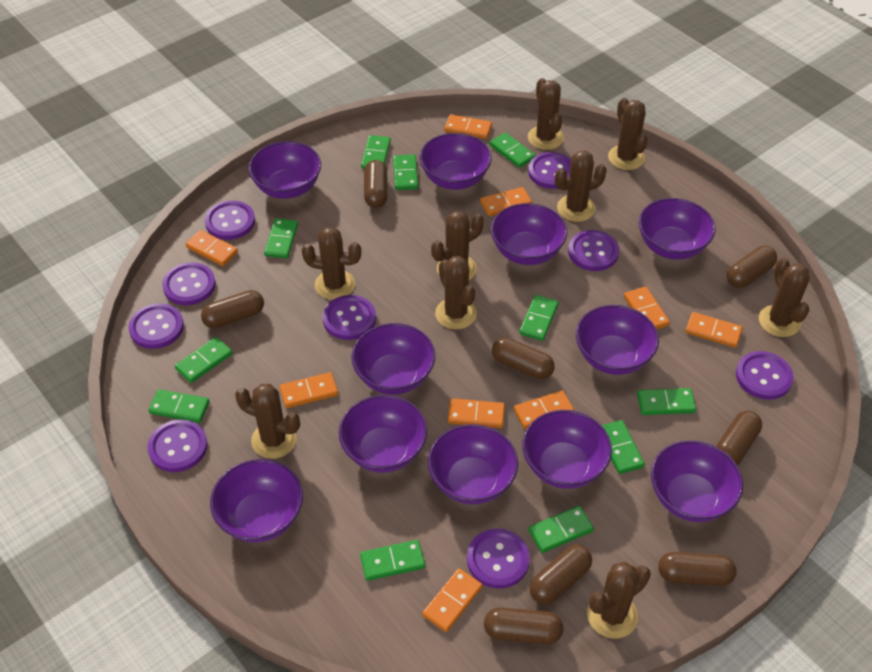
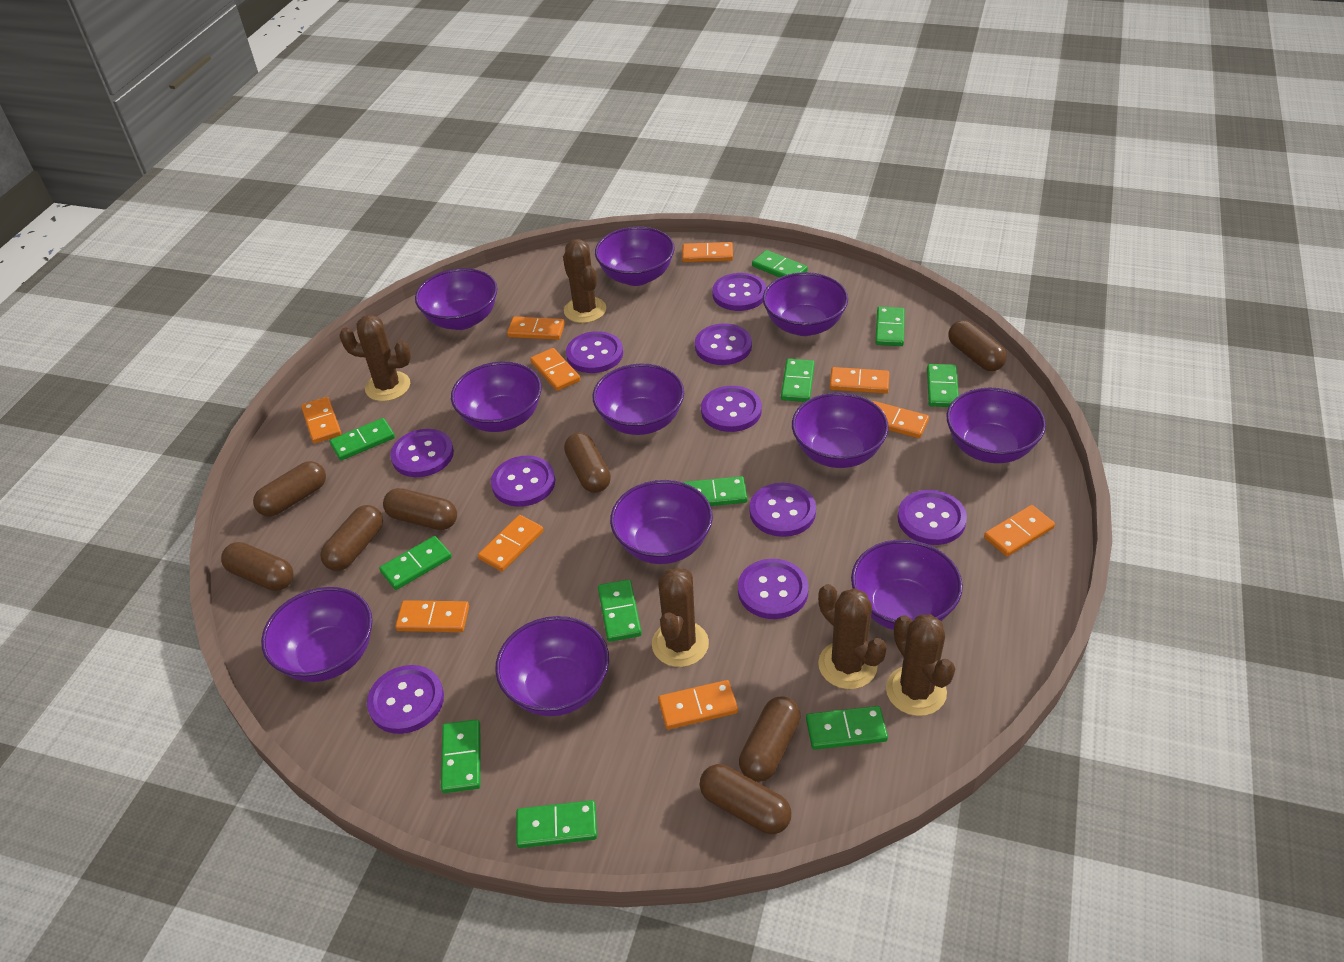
brown cactus: 9 -> 5
orange domino: 9 -> 10
purple button: 9 -> 10

